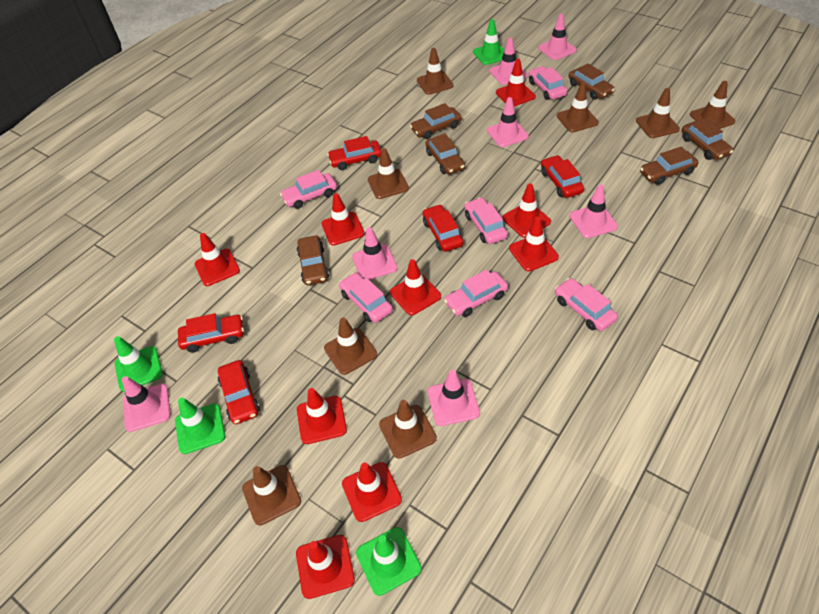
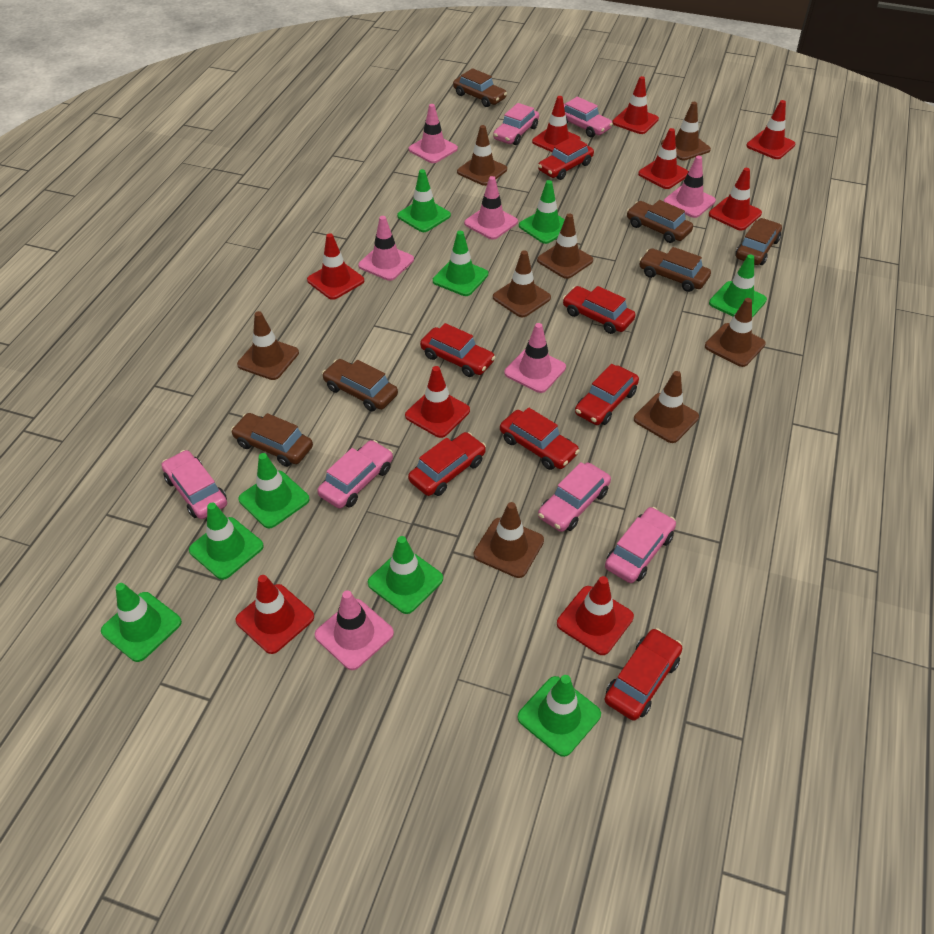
green traffic cone: 4 -> 9
pink traffic cone: 7 -> 6
red car: 5 -> 7

